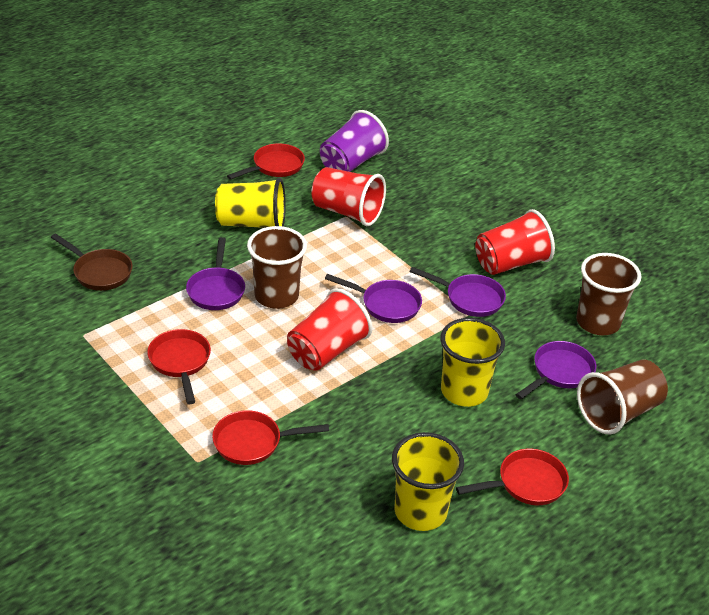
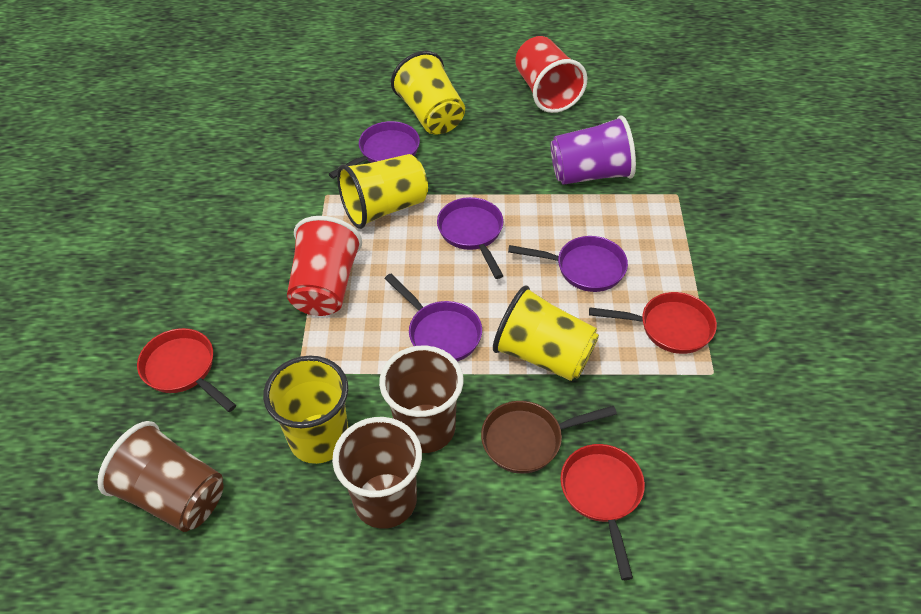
red cup: 3 -> 2
red pan: 4 -> 3
yellow cup: 3 -> 4

